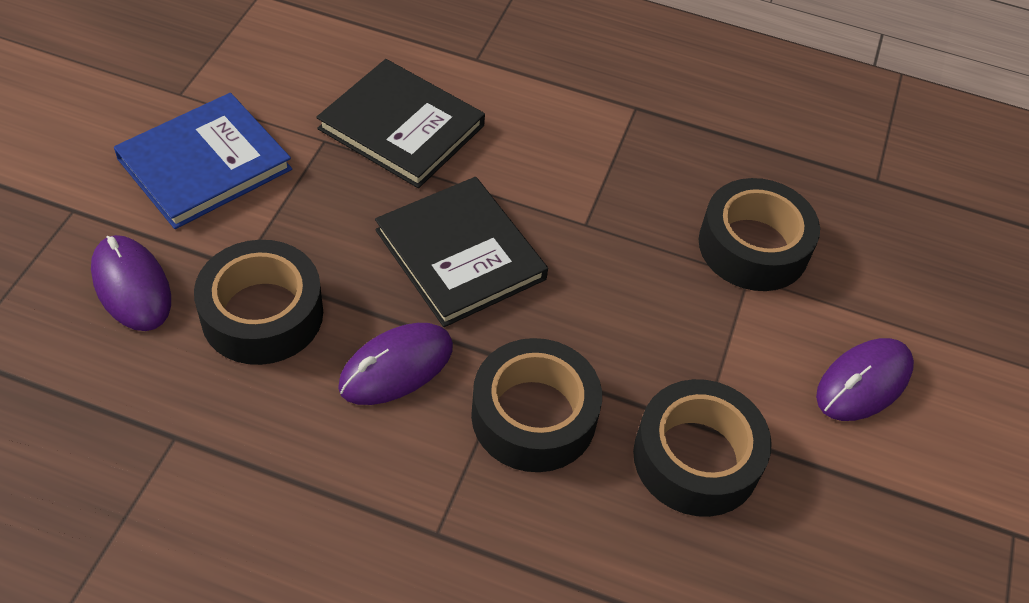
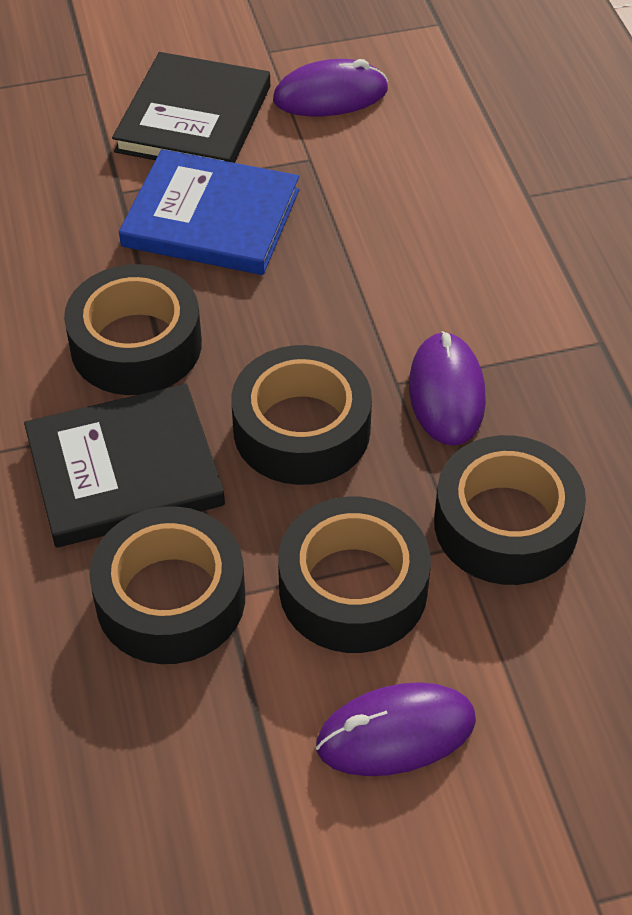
black tape: 4 -> 5

